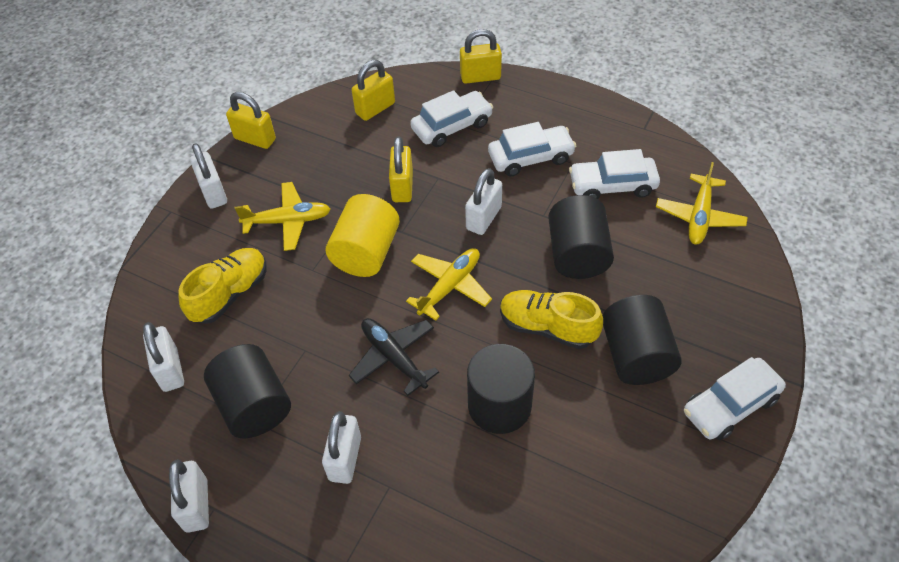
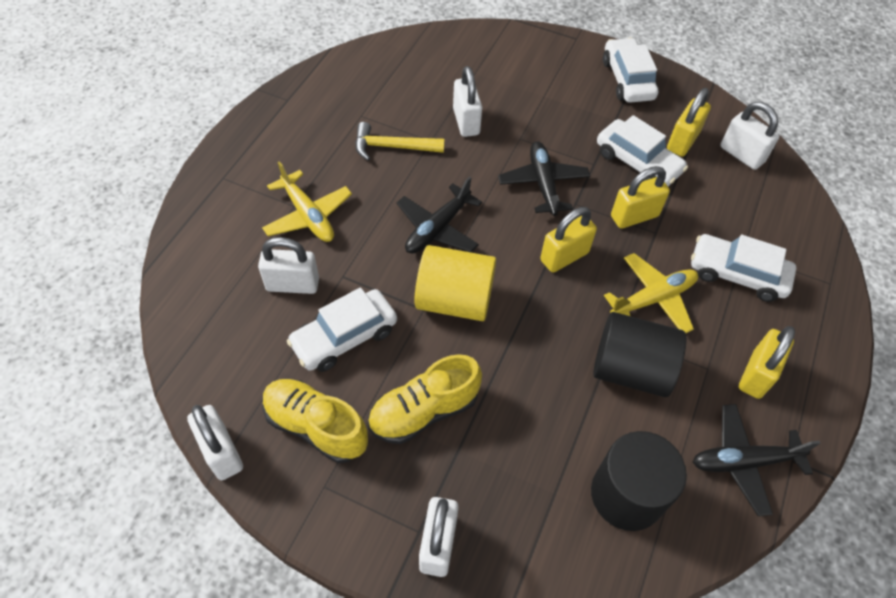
black cylinder: 4 -> 2
black plane: 1 -> 3
yellow hammer: 0 -> 1
yellow plane: 3 -> 2

